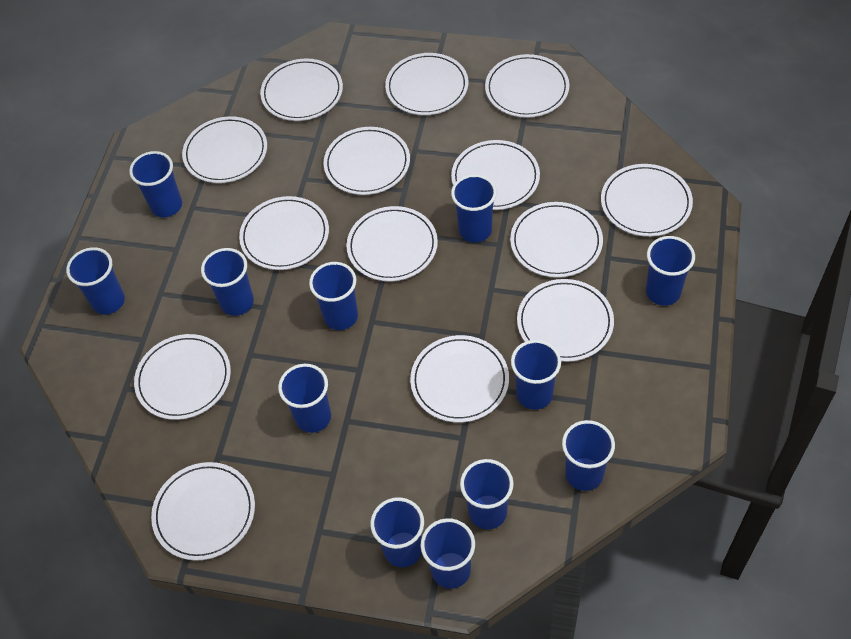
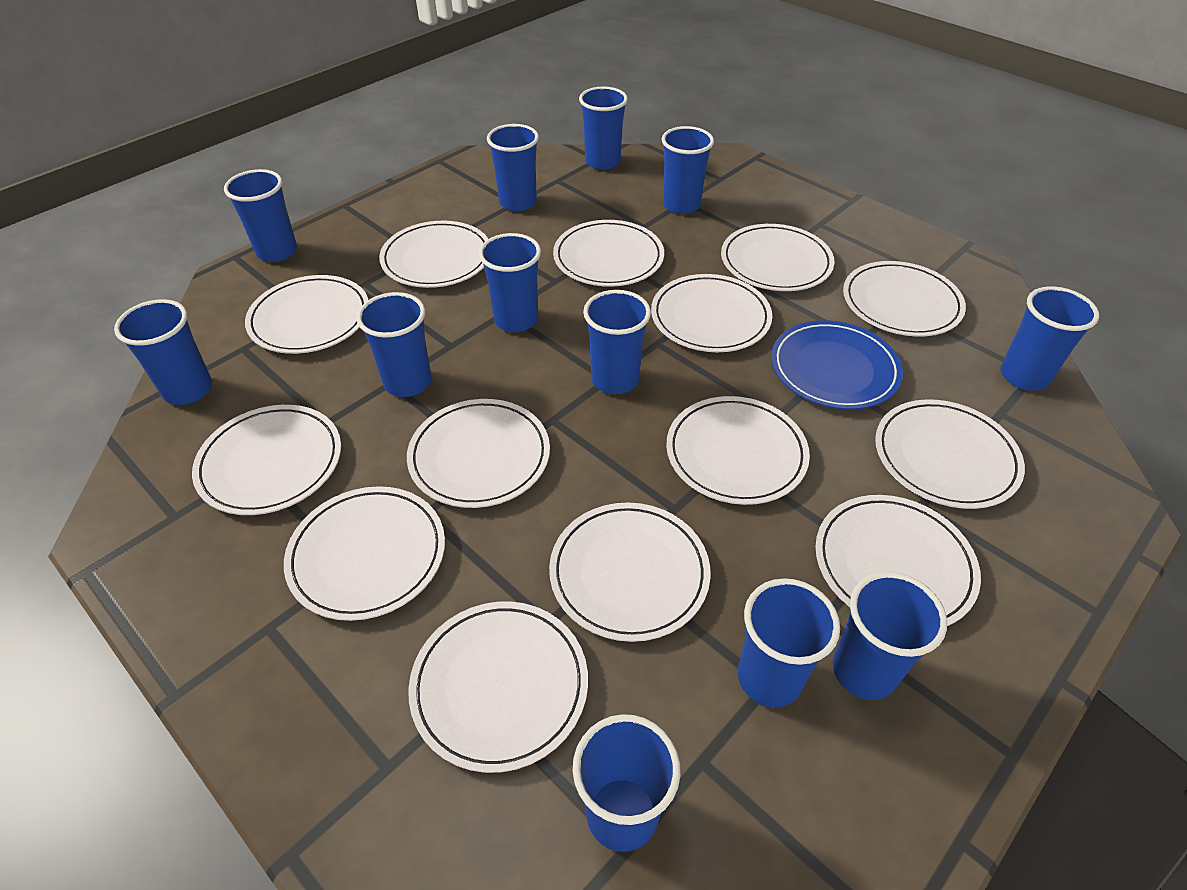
blue plate: 0 -> 1

